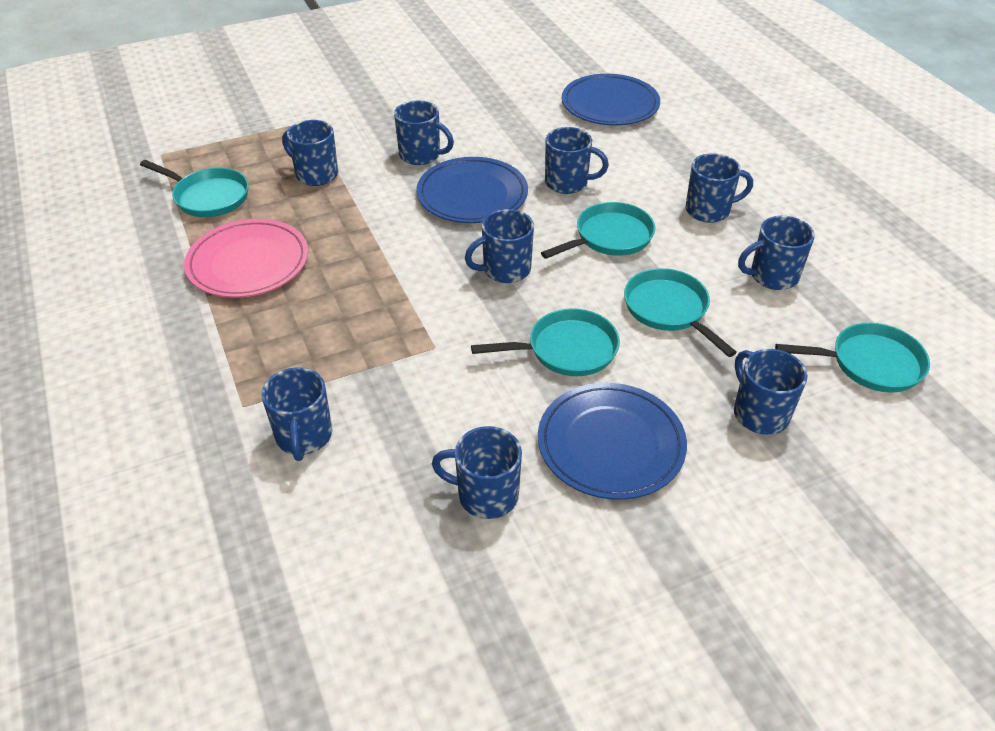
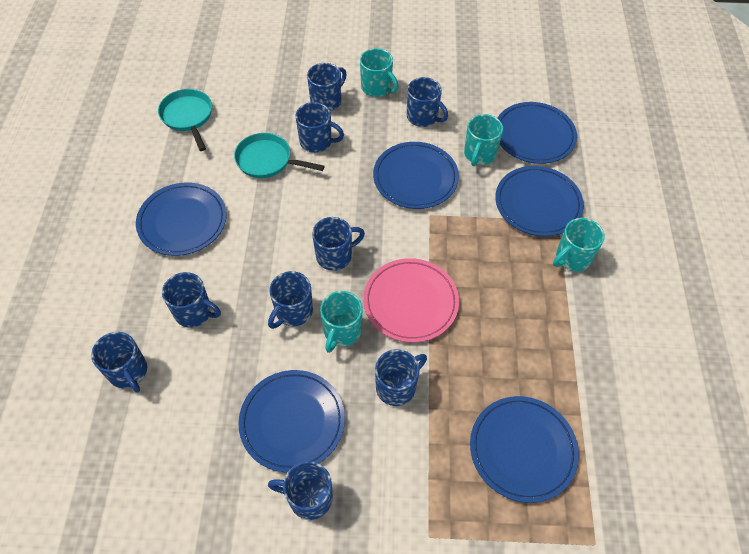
blue plate: 3 -> 6
turquoise mug: 0 -> 4
turquoise pan: 5 -> 2

